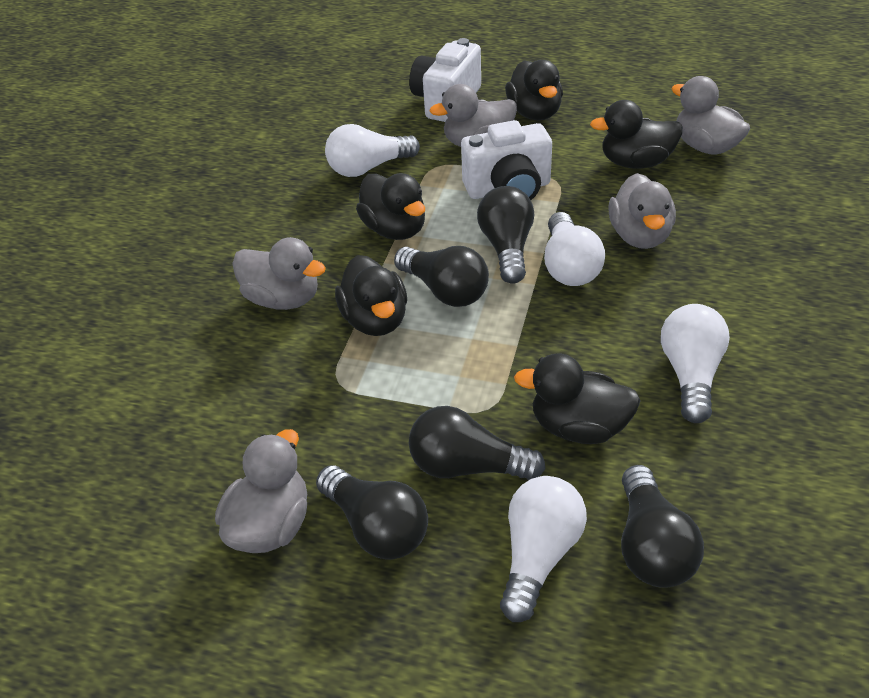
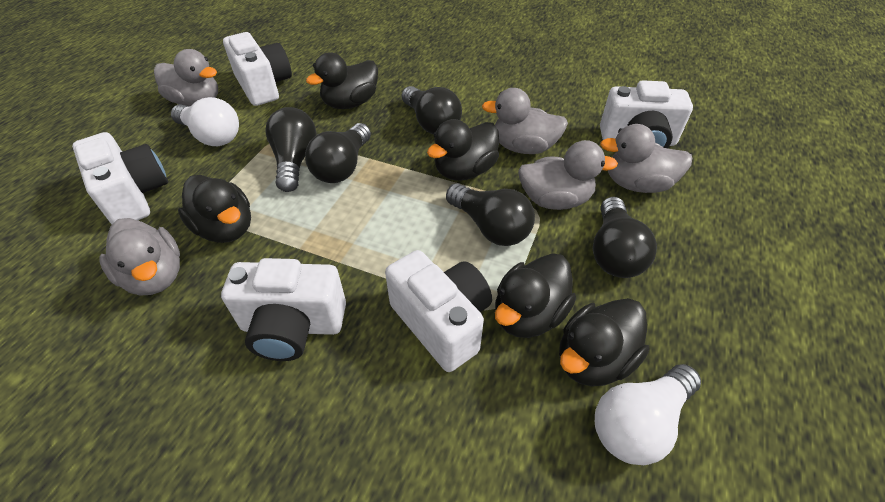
white camera: 2 -> 5
white light bulb: 4 -> 2

